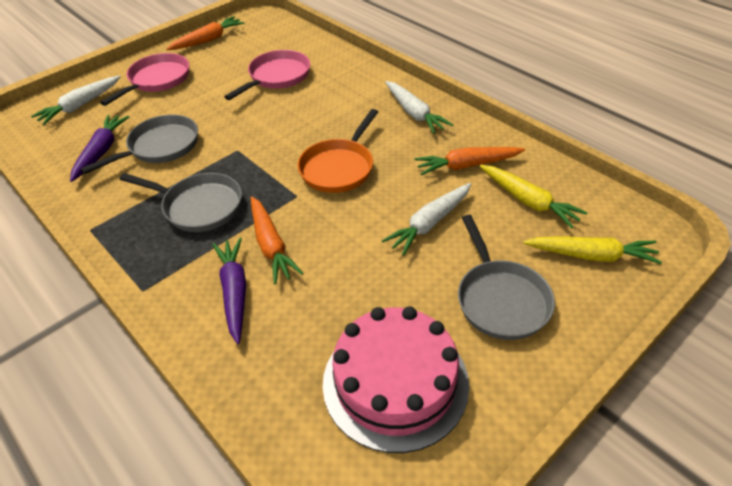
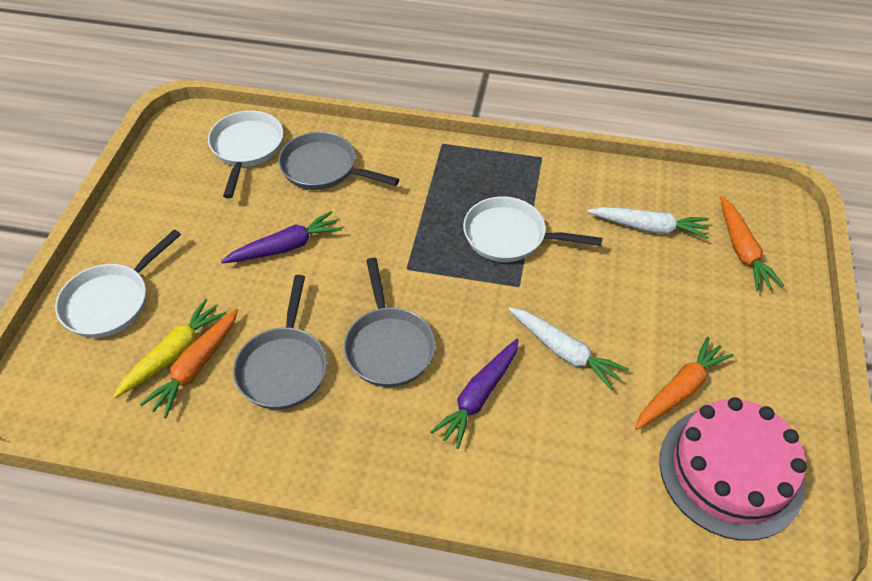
orange pan: 1 -> 0
pink pan: 2 -> 0
white carrot: 3 -> 2
white pan: 0 -> 3
yellow carrot: 2 -> 1

